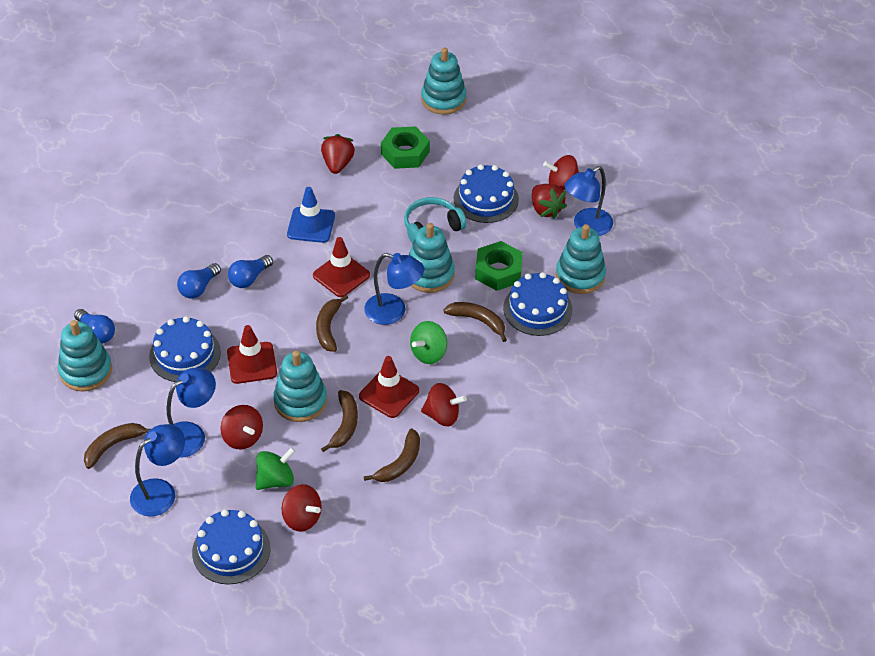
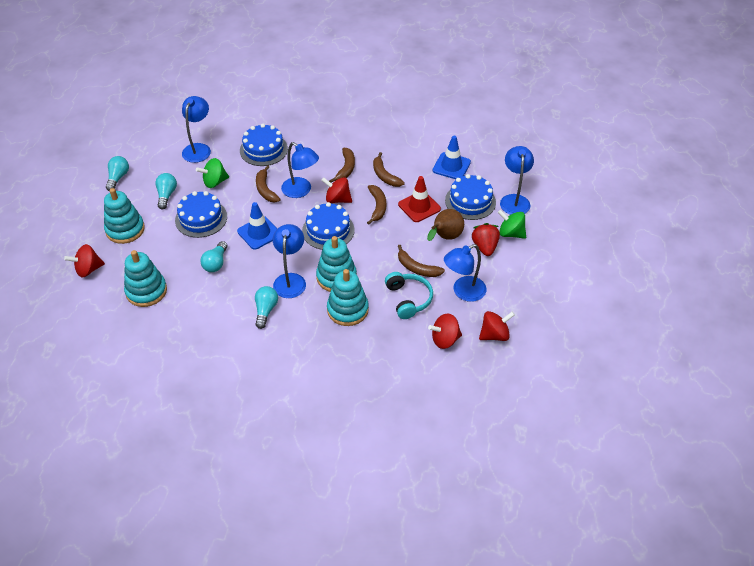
blue lamp: 4 -> 5
blue light bulb: 3 -> 0
blue traffic cone: 1 -> 2
brown pear: 0 -> 1
green nut: 2 -> 0
red strawberry: 2 -> 1
red traffic cone: 3 -> 1
turquoise light bulb: 0 -> 4
turquoise stacking toy: 5 -> 4

